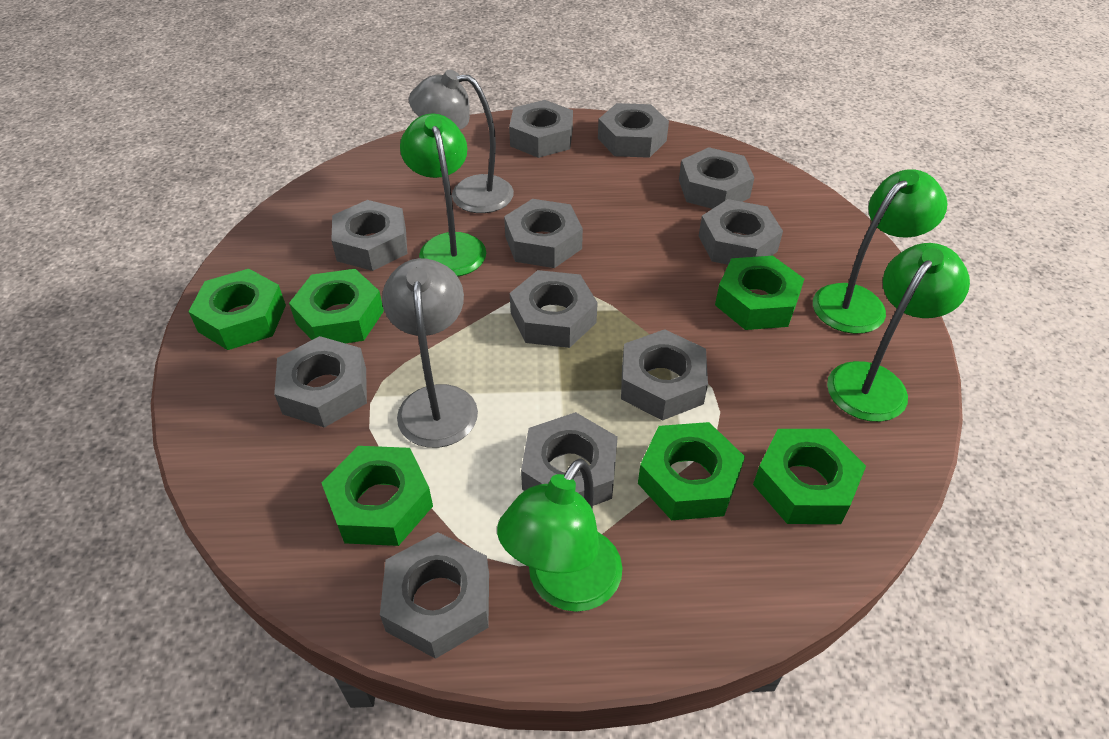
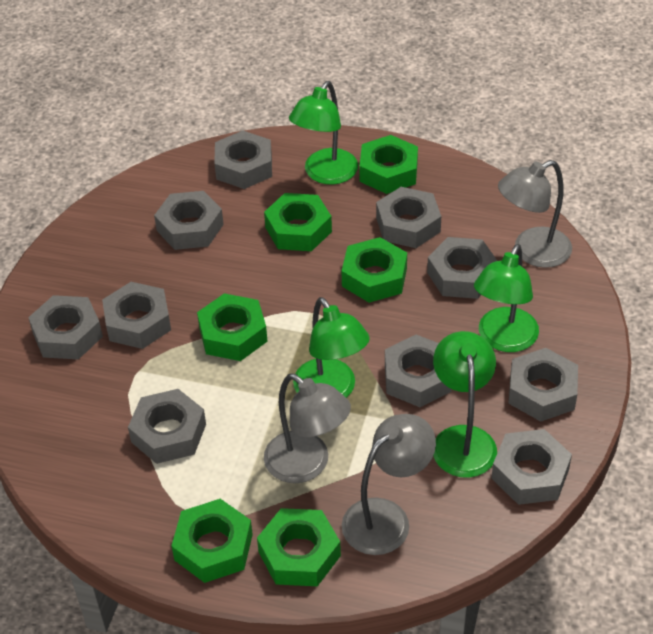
grey lamp: 2 -> 3
grey nut: 11 -> 10

